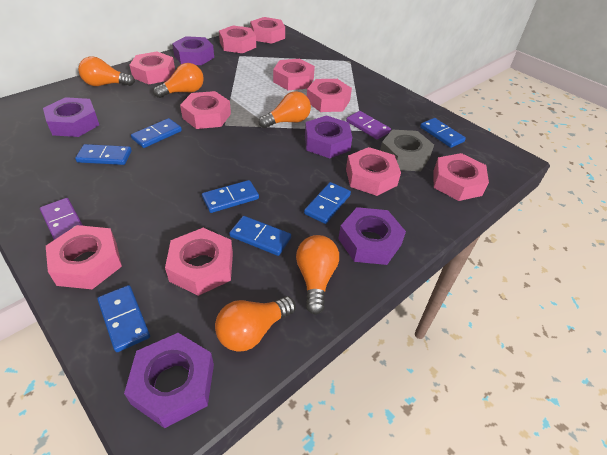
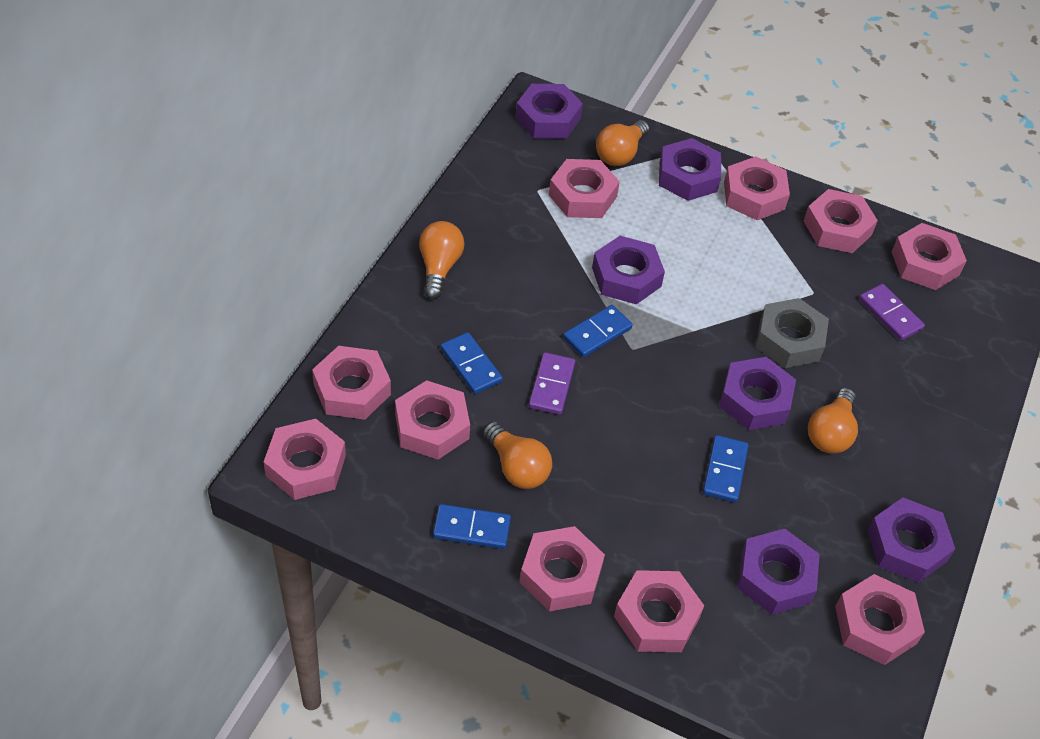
blue domino: 7 -> 4
orange light bulb: 5 -> 4
purple nut: 5 -> 6

